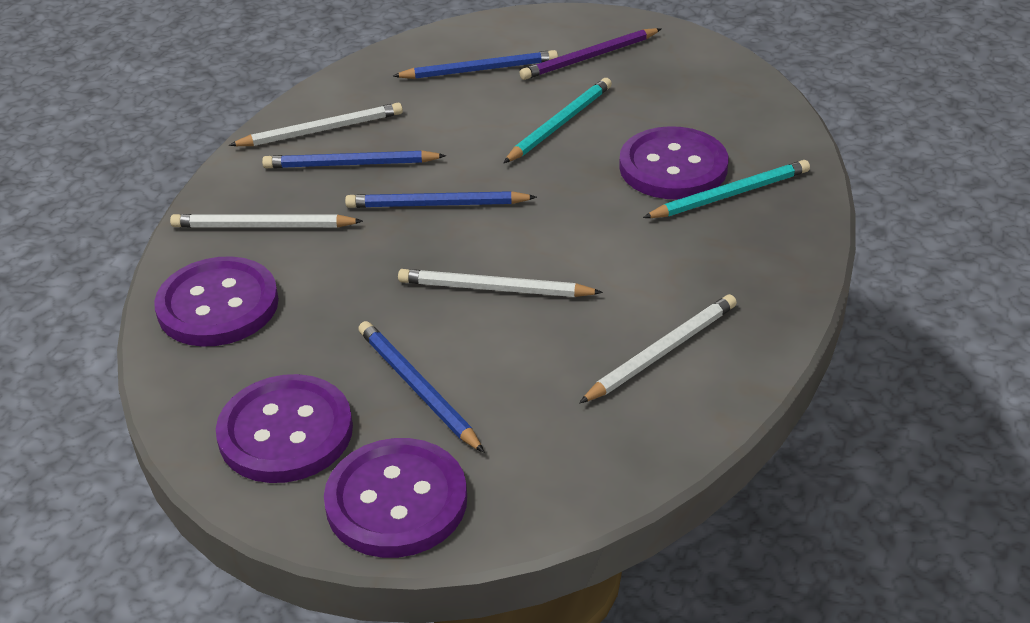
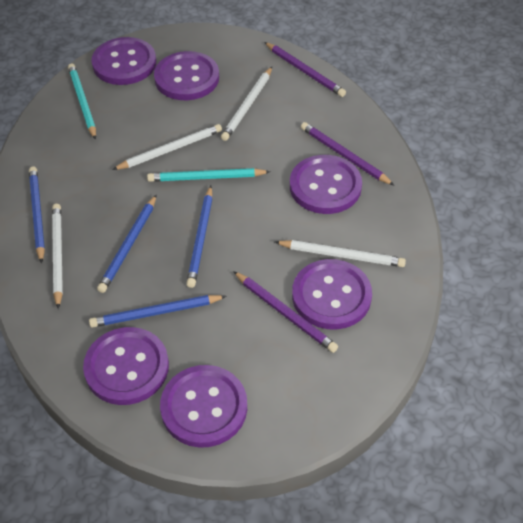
purple button: 4 -> 6
purple pencil: 1 -> 3

